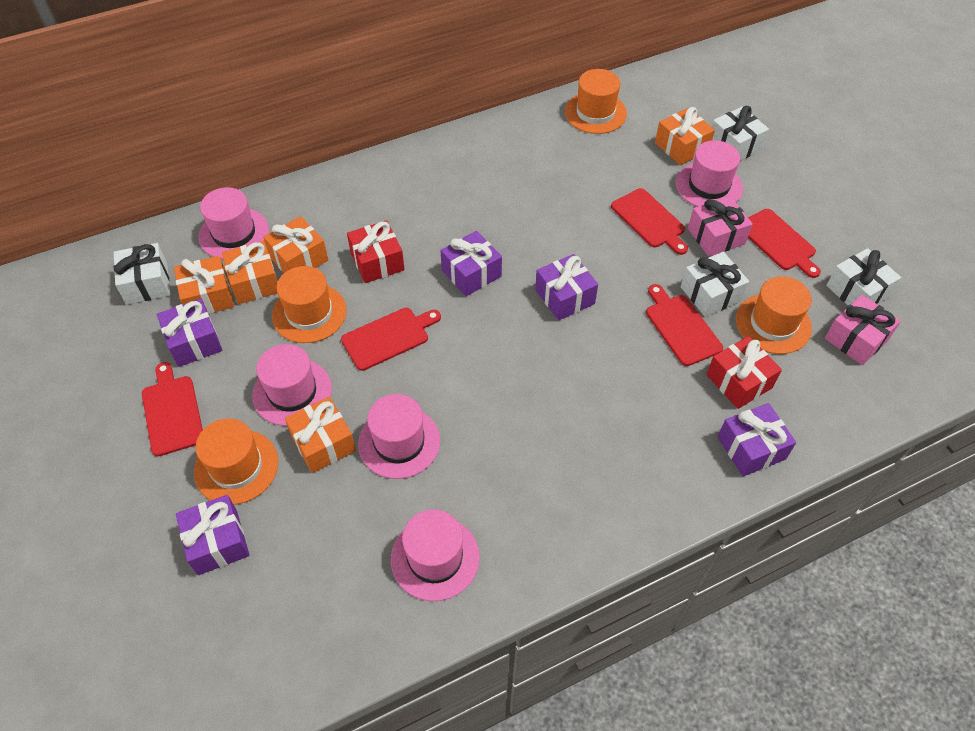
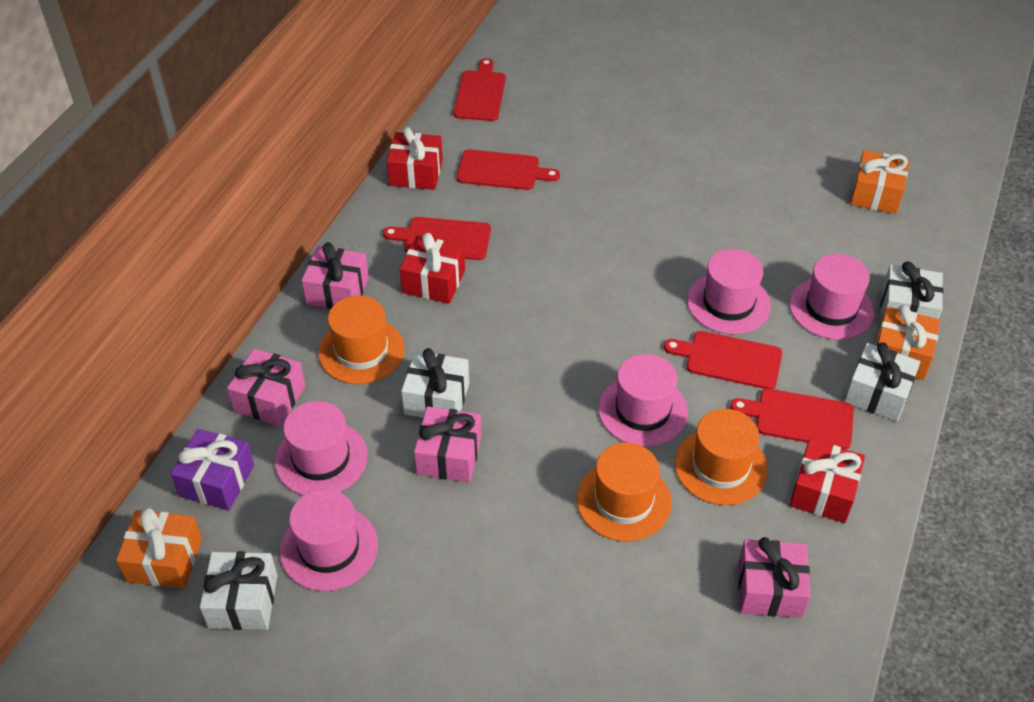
orange gift: 5 -> 3
orange hat: 4 -> 3
pink gift: 2 -> 4
purple gift: 5 -> 1
red gift: 2 -> 3

